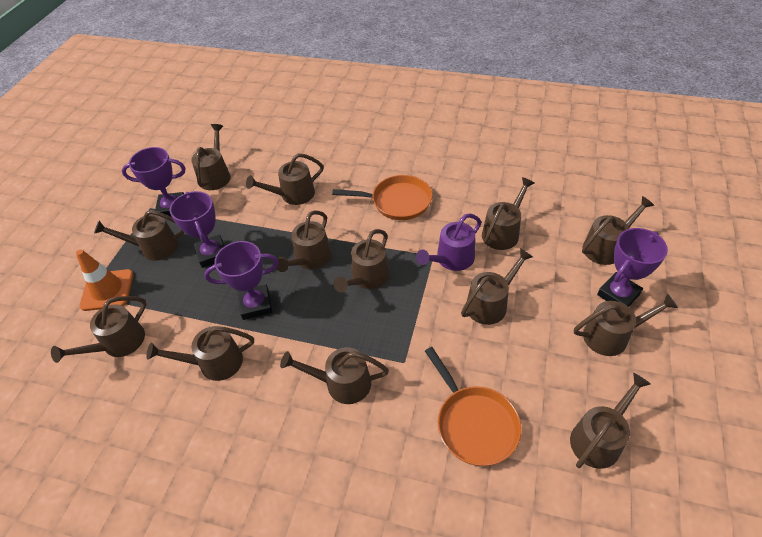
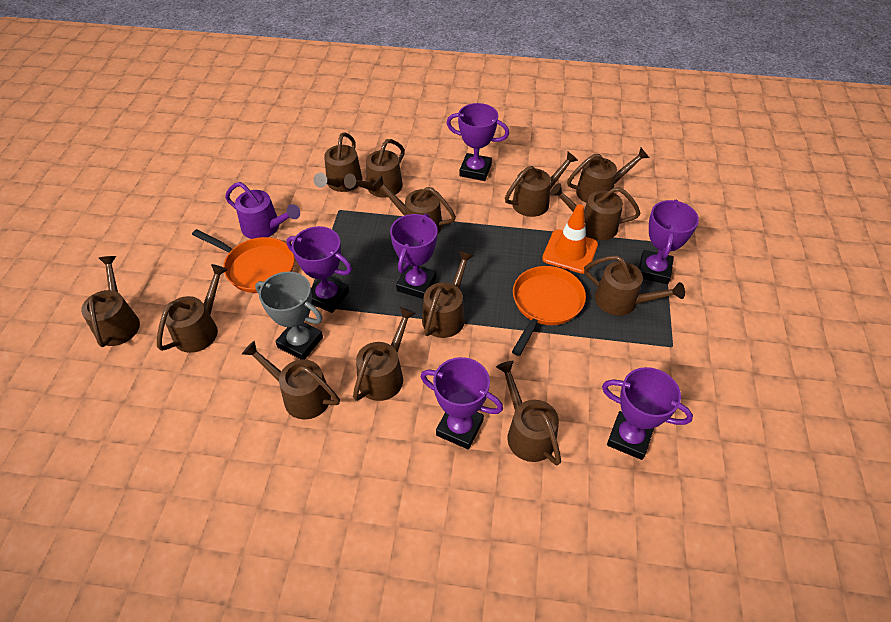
grey trophy: 0 -> 1
purple trophy: 4 -> 6

